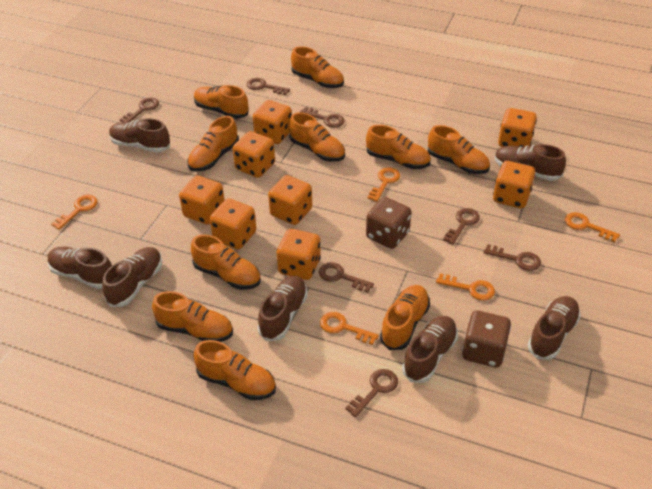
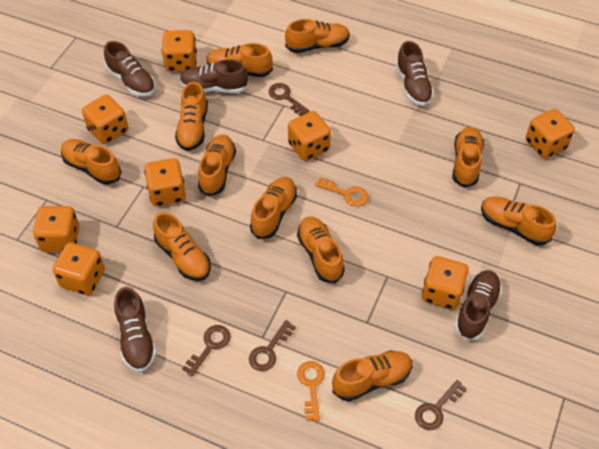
brown dice: 2 -> 0
brown key: 7 -> 4
brown shoe: 7 -> 5
orange key: 5 -> 2
orange shoe: 10 -> 11

